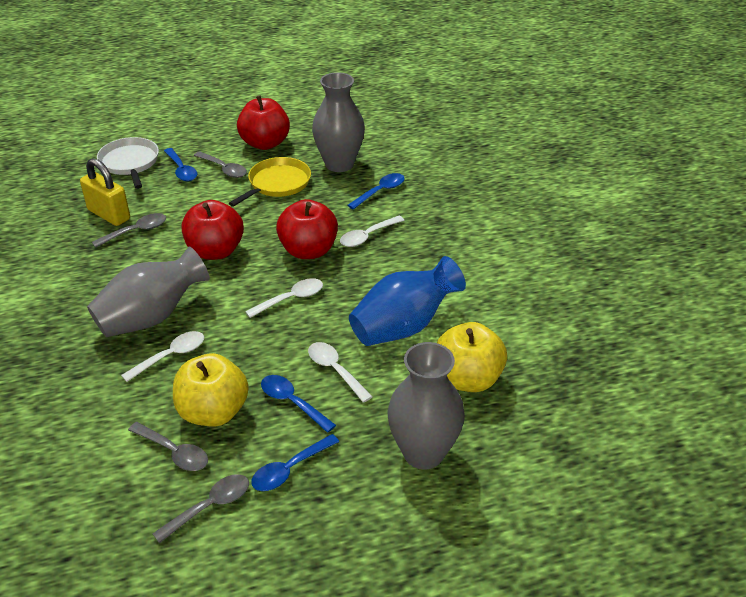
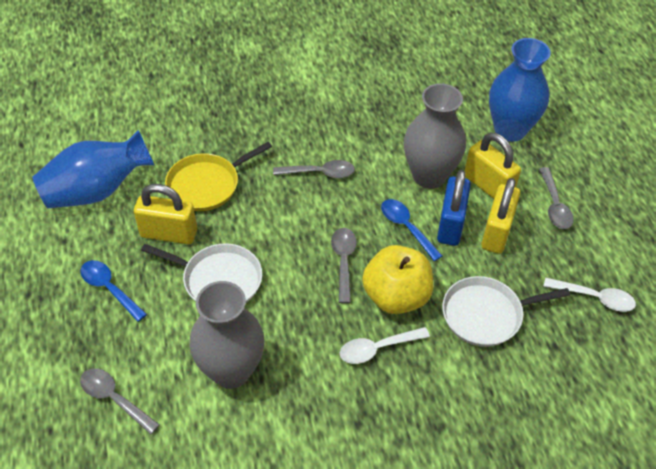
blue padlock: 0 -> 1
blue spoon: 4 -> 2
blue vase: 1 -> 2
grey vase: 3 -> 2
red apple: 3 -> 0
white pan: 1 -> 2
white spoon: 4 -> 2
yellow apple: 2 -> 1
yellow padlock: 1 -> 3

